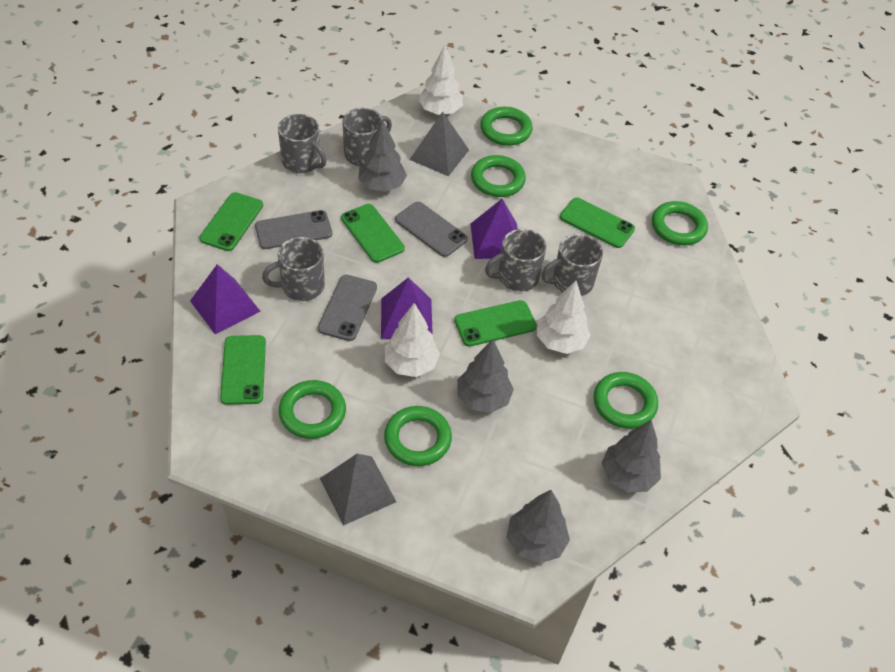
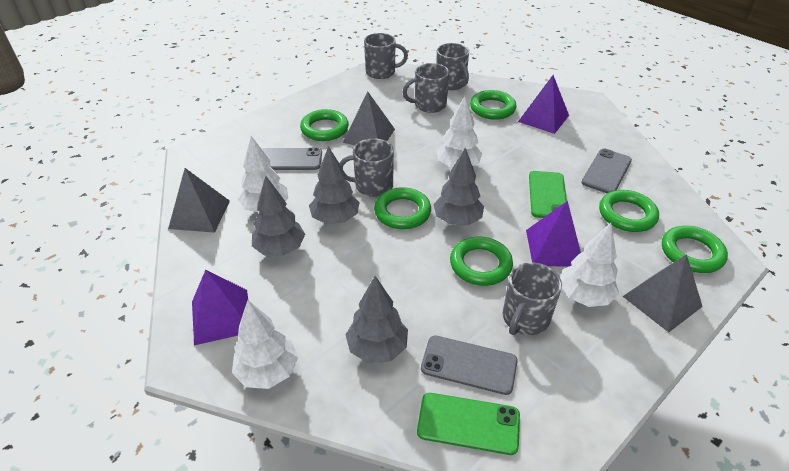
green phone: 5 -> 2
grey pyramid: 2 -> 3
white tree: 3 -> 4

